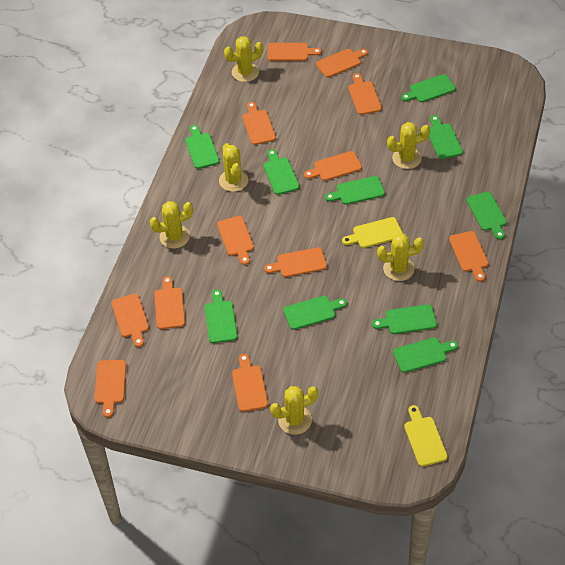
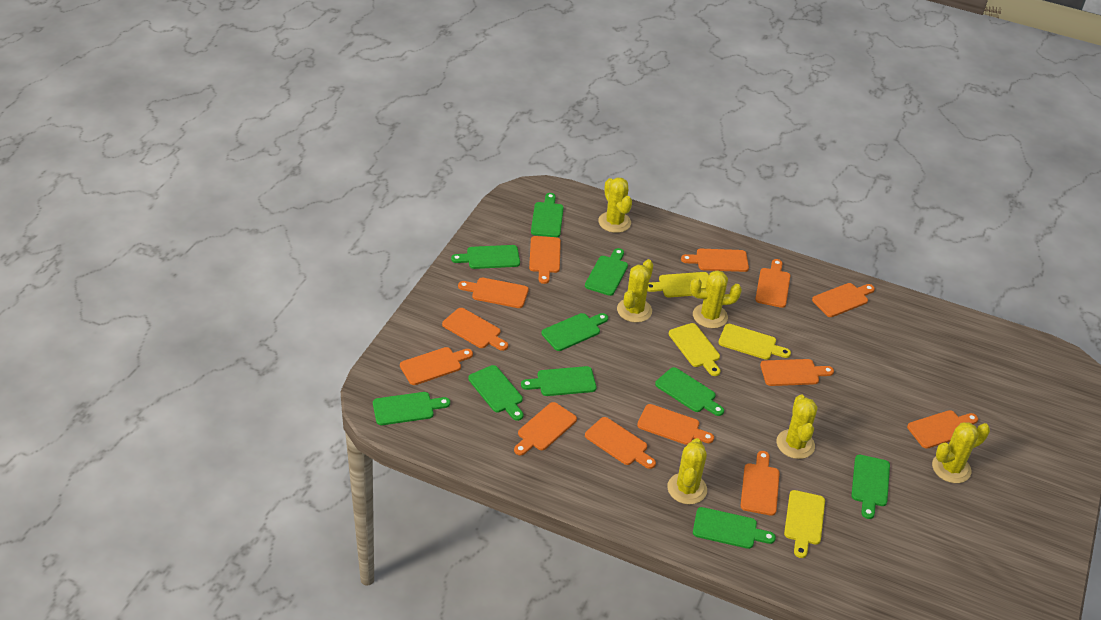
orange cutting board: 12 -> 13
yellow cutting board: 2 -> 4

